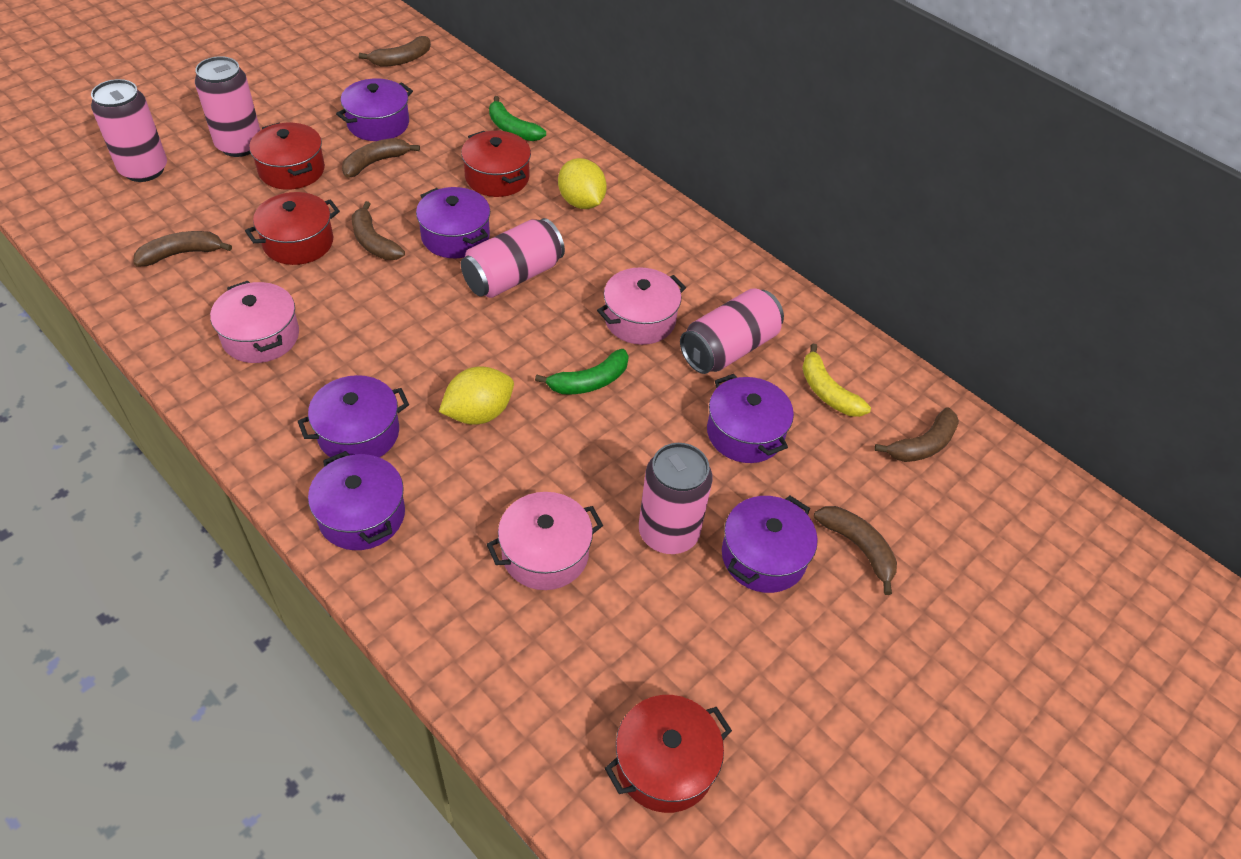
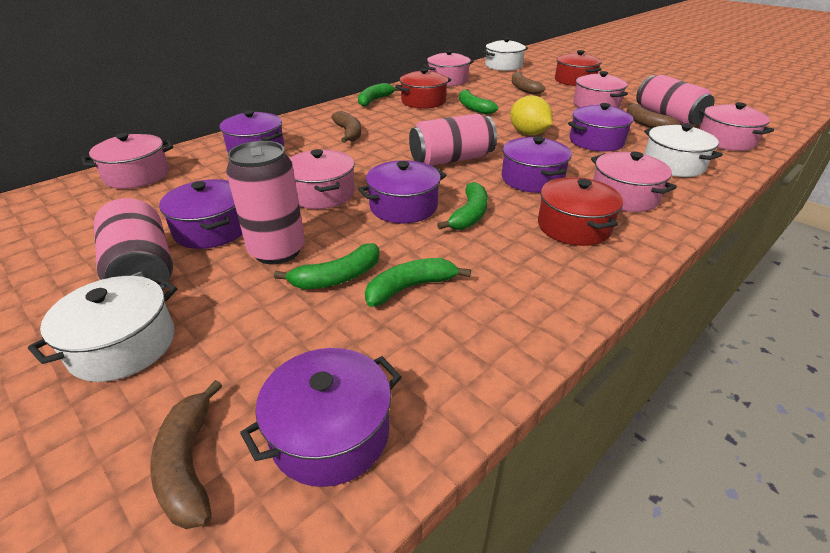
brown banana: 6 -> 4
green banana: 2 -> 5
pink can: 5 -> 4
pink pot: 3 -> 6
red pot: 4 -> 3
white pot: 0 -> 3
yellow banana: 1 -> 0
yellow lemon: 2 -> 1

